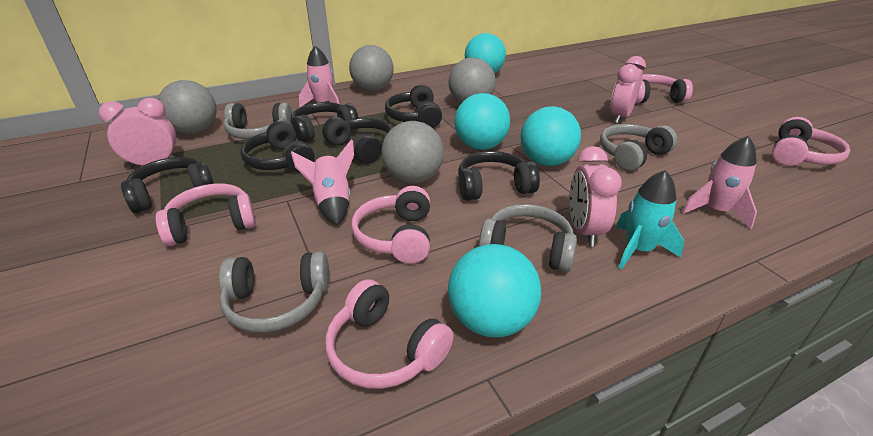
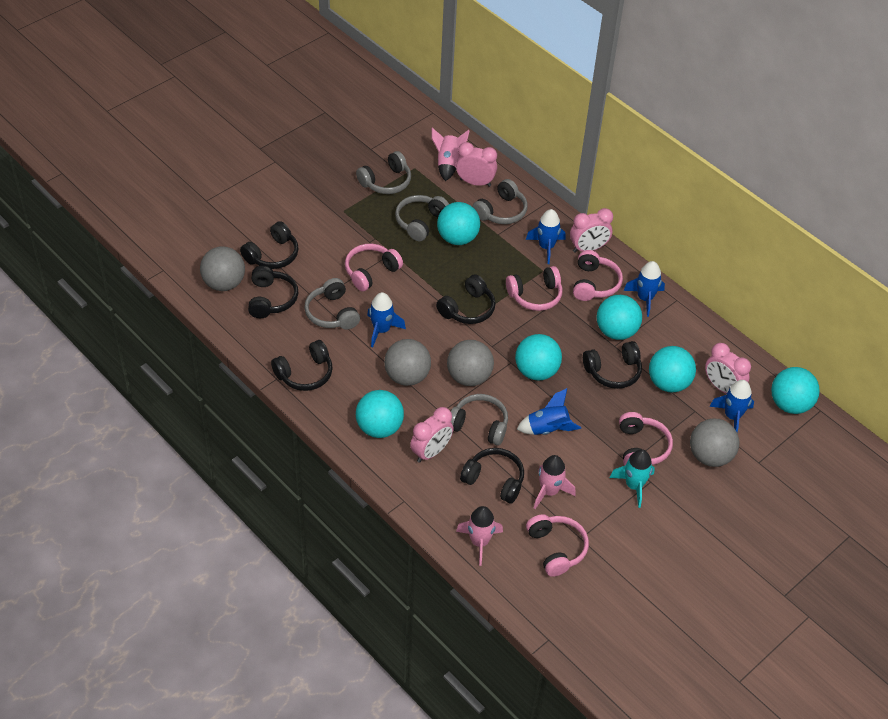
blue rocket: 0 -> 5
grey headphones: 4 -> 5
pink clock: 3 -> 4
turquoise ball: 4 -> 6

